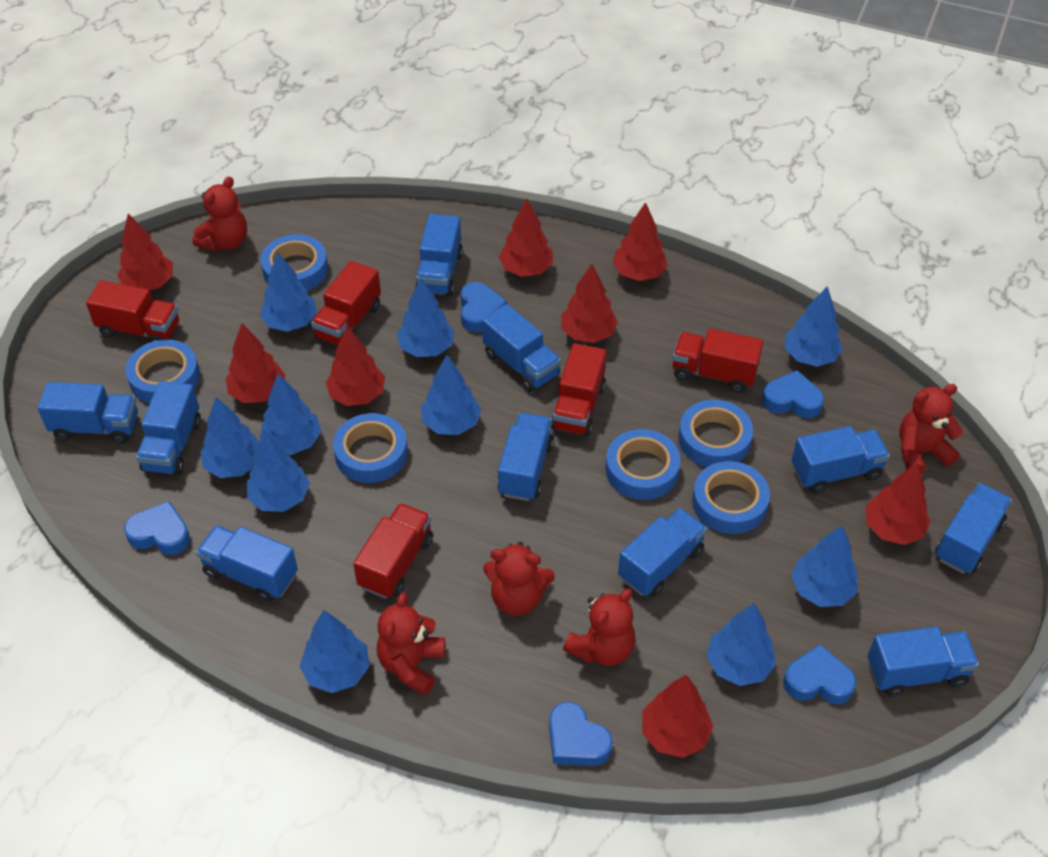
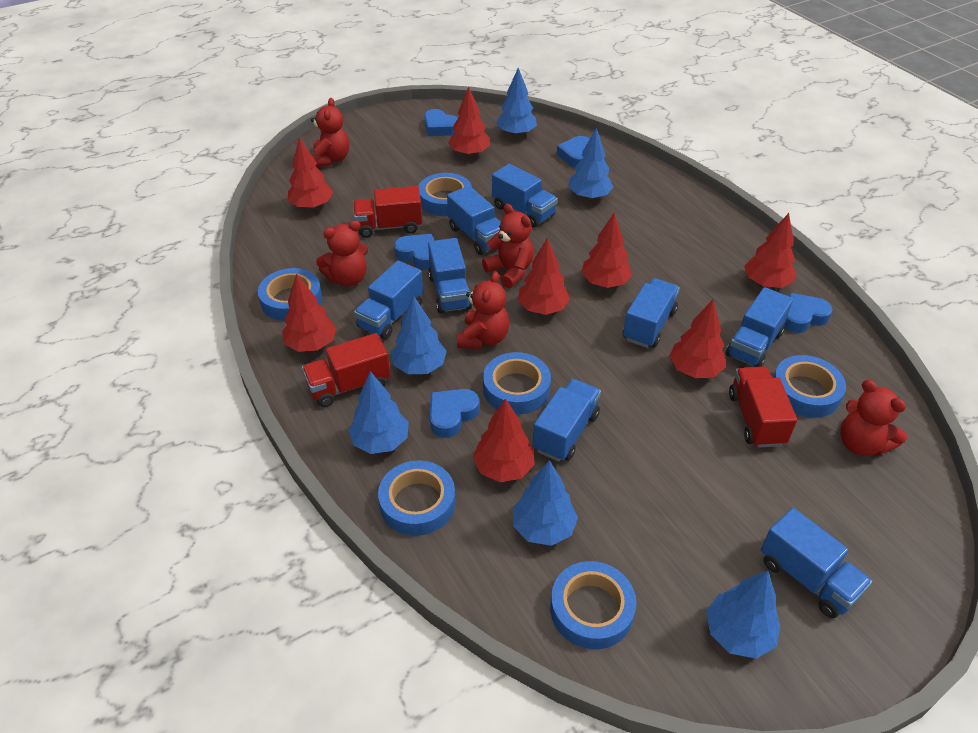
blue tree: 10 -> 6
blue truck: 10 -> 8
red truck: 5 -> 3

